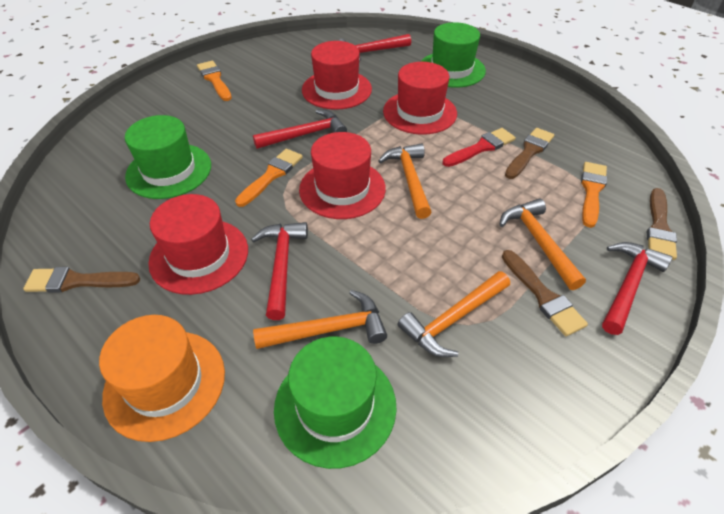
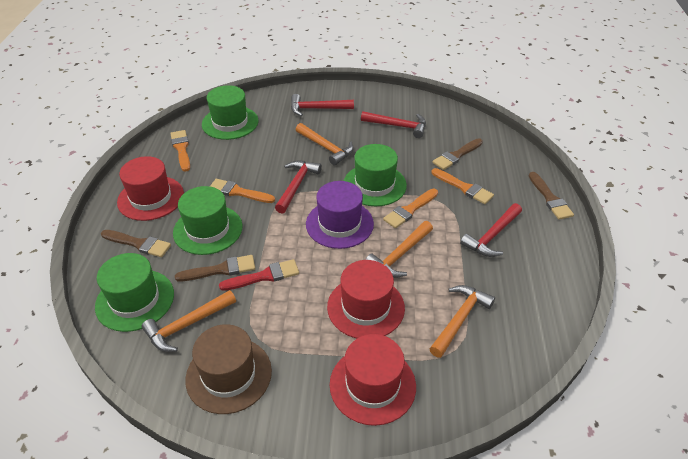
brown hat: 0 -> 1
green hat: 3 -> 4
orange brush: 3 -> 4
orange hat: 1 -> 0
purple hat: 0 -> 1
red hat: 4 -> 3

